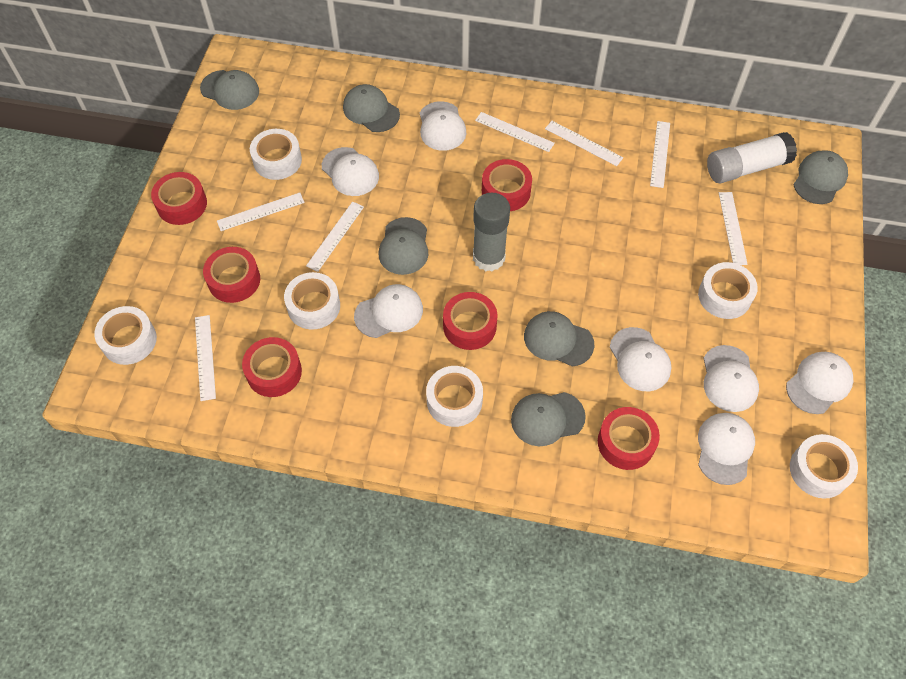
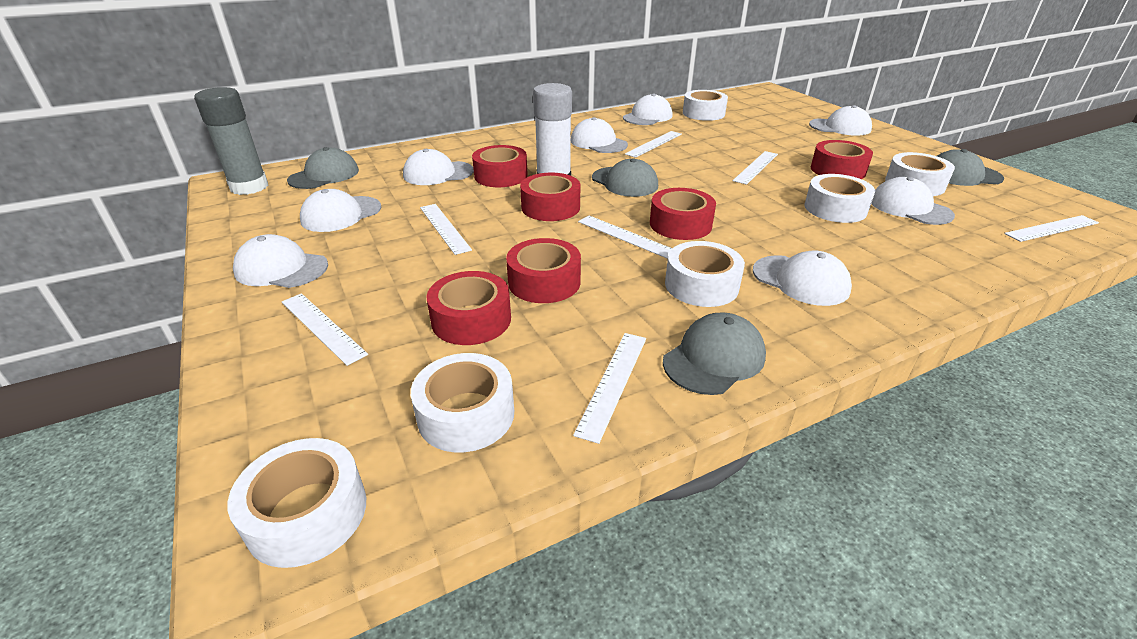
grey cap: 6 -> 4
white cap: 7 -> 8

